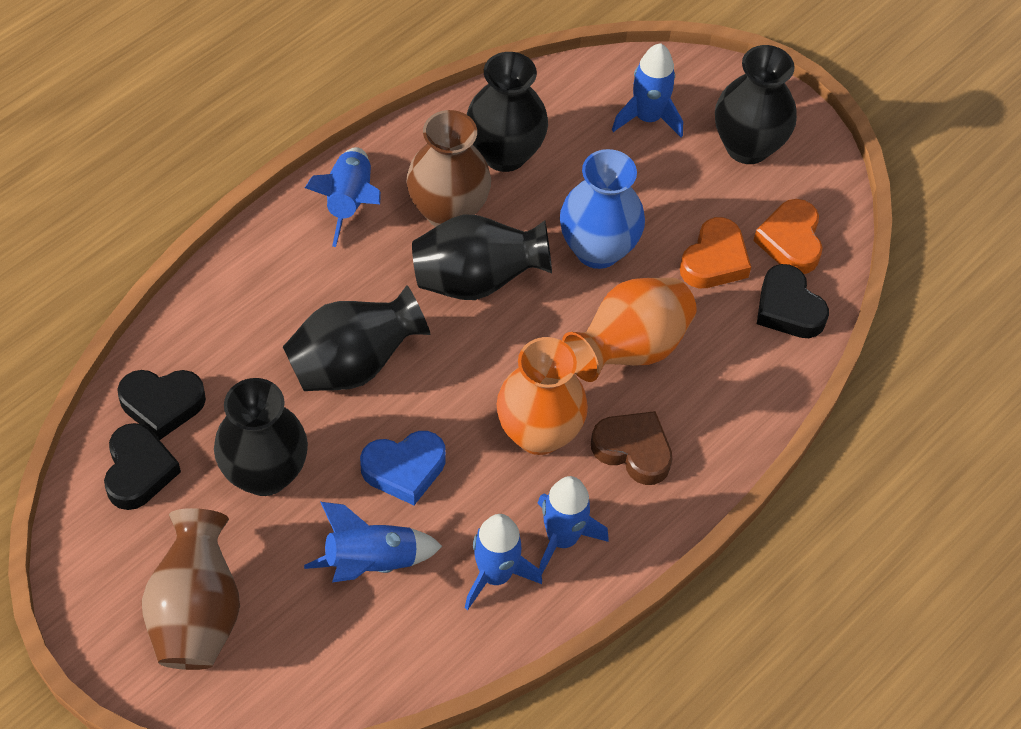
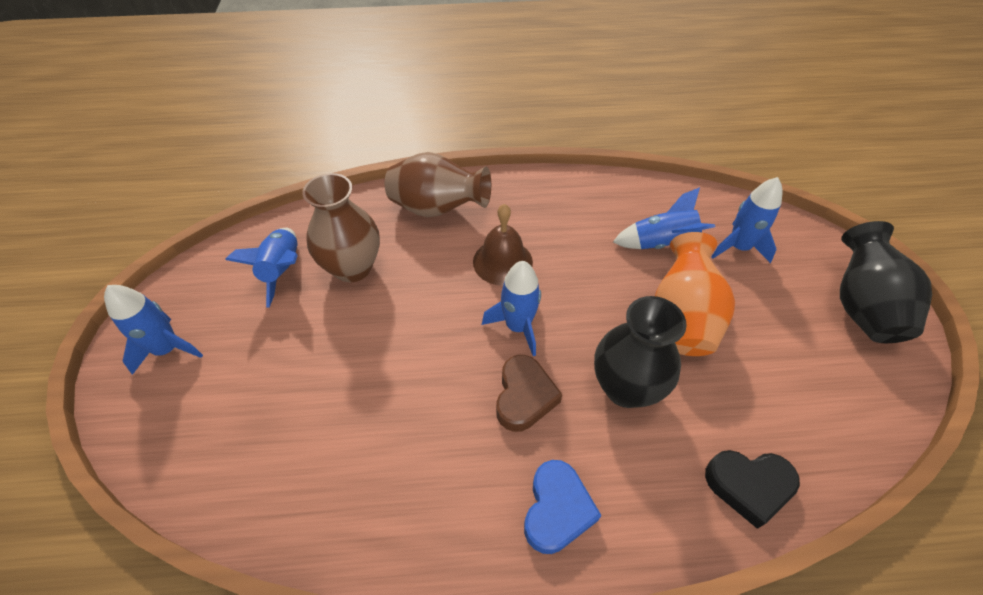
black heart: 3 -> 1
black vase: 5 -> 2
blue vase: 1 -> 0
brown bell: 0 -> 1
orange heart: 2 -> 0
orange vase: 2 -> 1

